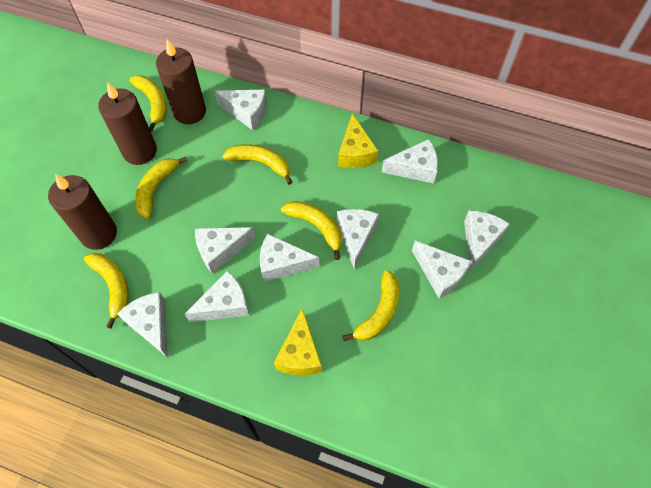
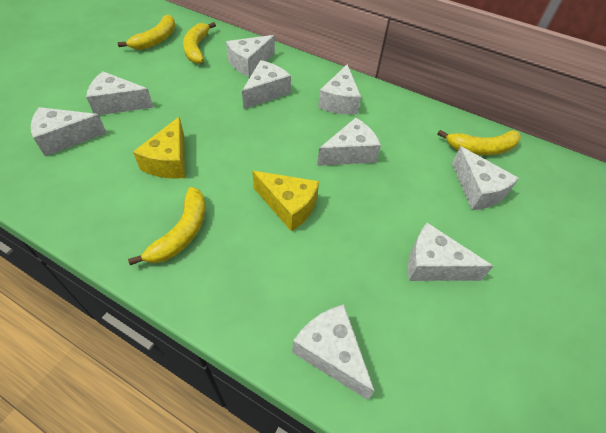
brown candle: 3 -> 0
yellow banana: 6 -> 4

